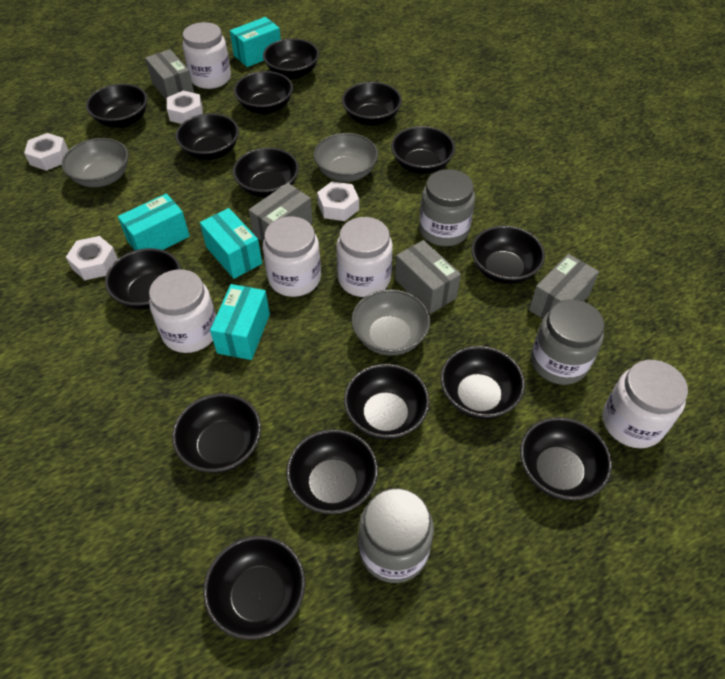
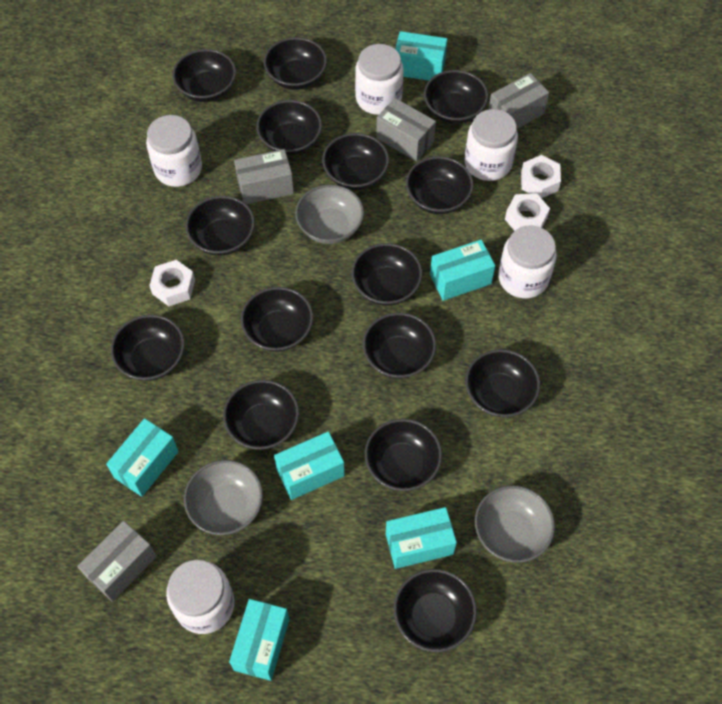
grey jar: 3 -> 0
turquoise box: 4 -> 6
white nut: 4 -> 3

